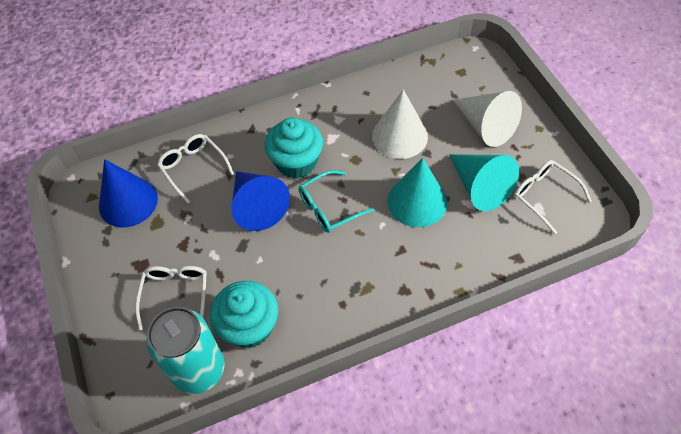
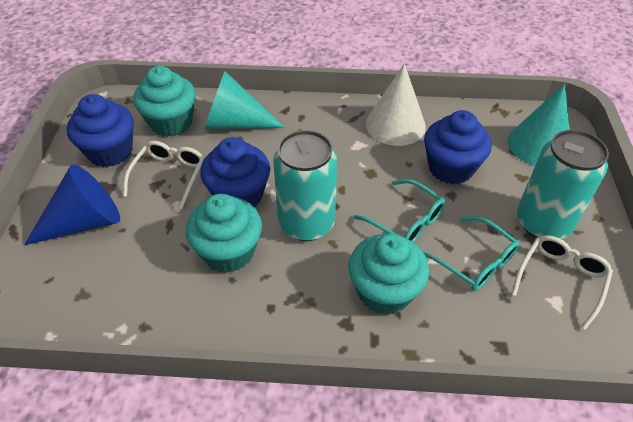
blue cone: 2 -> 1
blue cupcake: 0 -> 3
turquoise can: 1 -> 2
turquoise cupcake: 2 -> 3
turquoise glasses: 1 -> 2
white cone: 2 -> 1
white glasses: 3 -> 2

